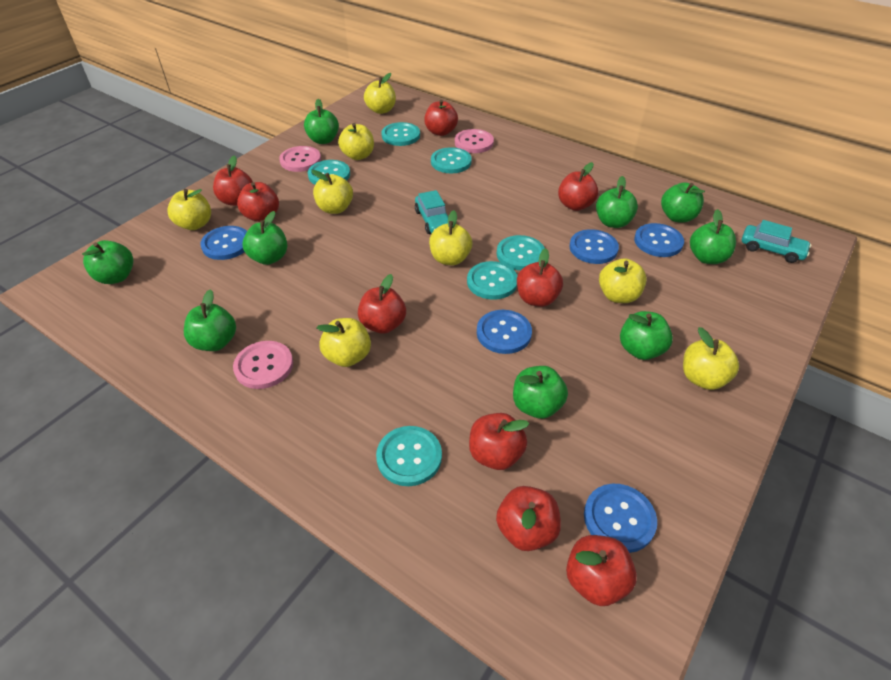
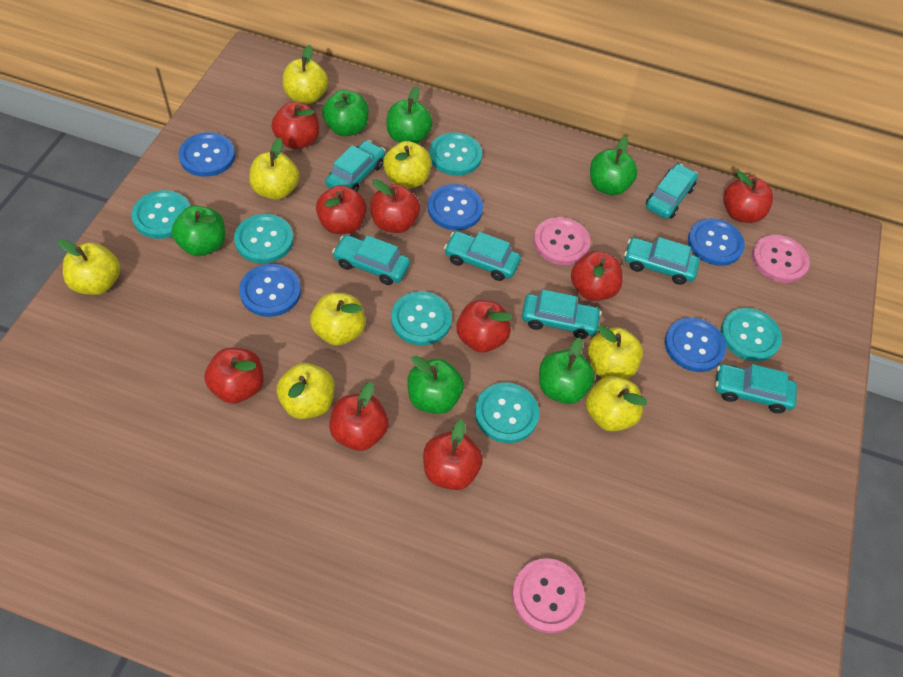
green apple: 9 -> 6
turquoise car: 2 -> 7

